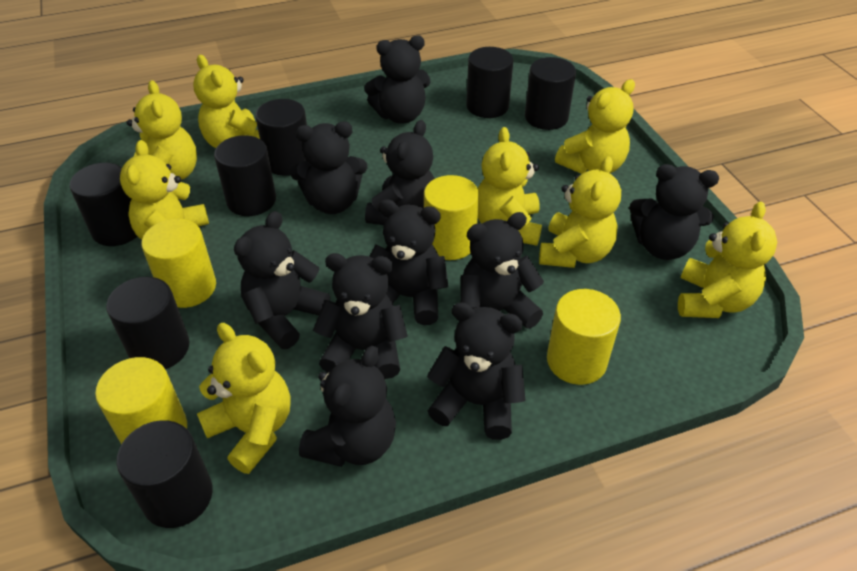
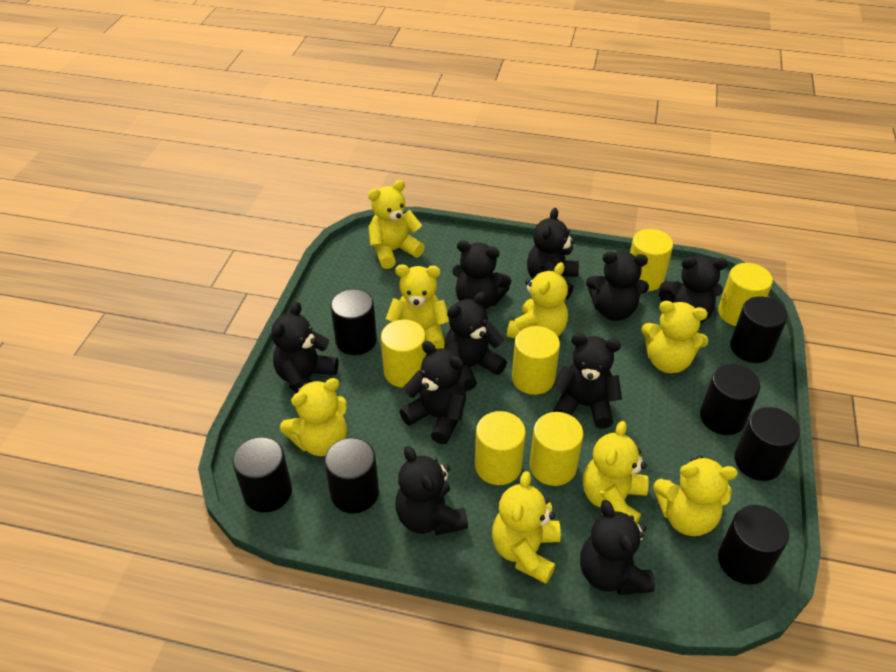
yellow cylinder: 4 -> 6

